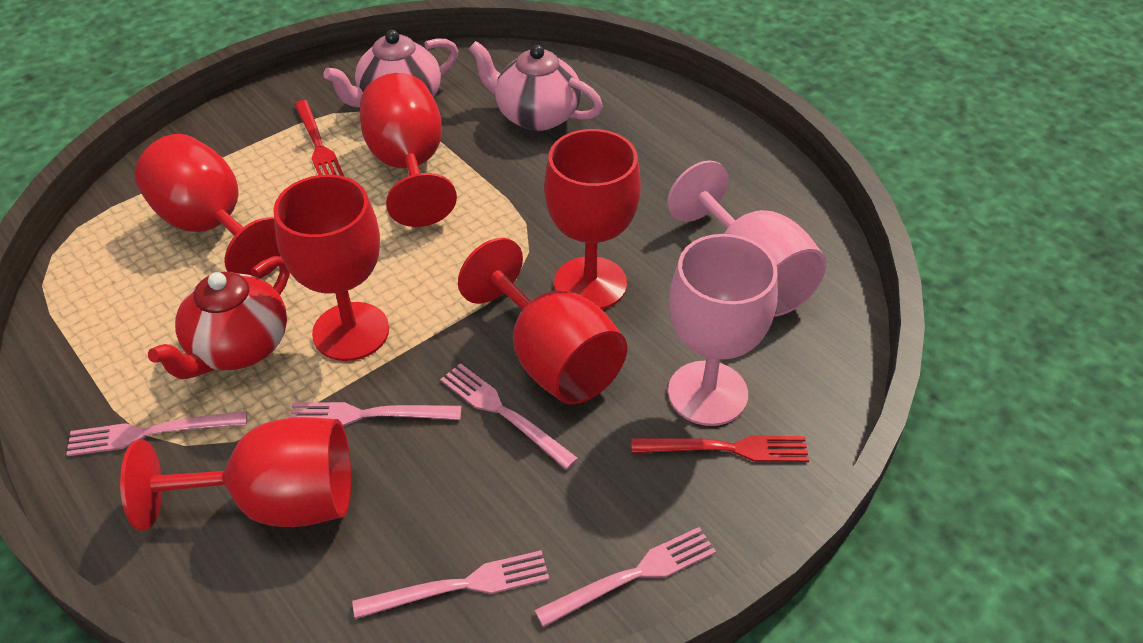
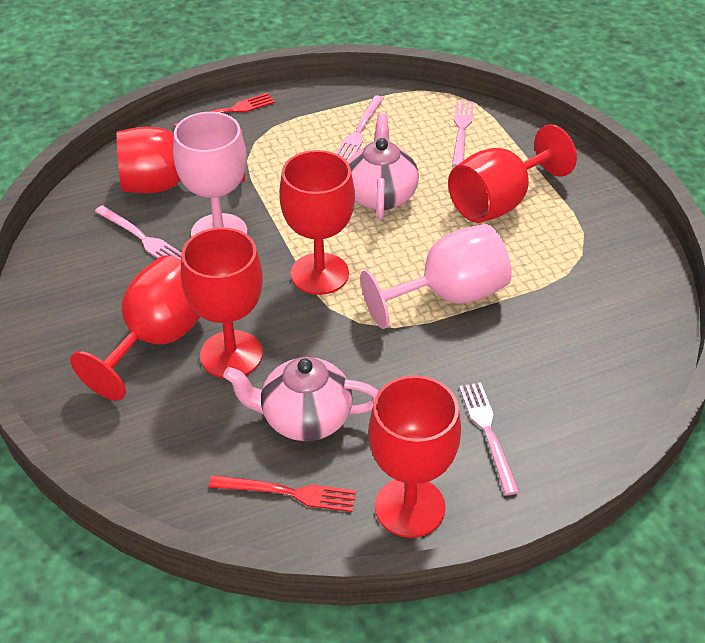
pink fork: 5 -> 4
red teapot: 1 -> 0

